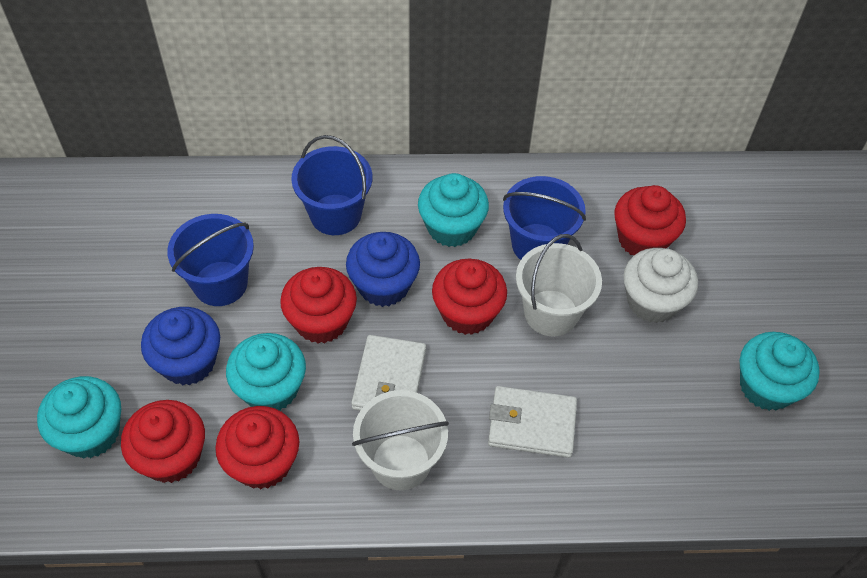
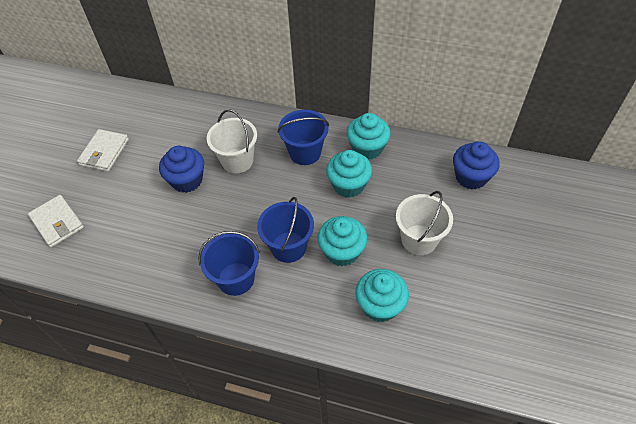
red cupcake: 5 -> 0
white cupcake: 1 -> 0

